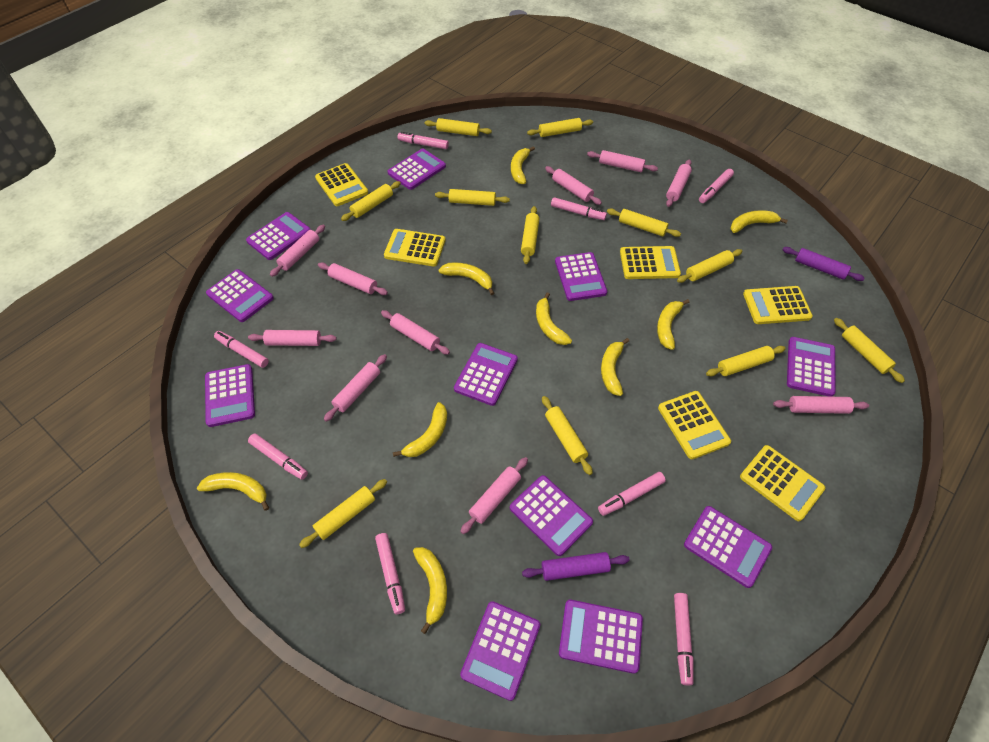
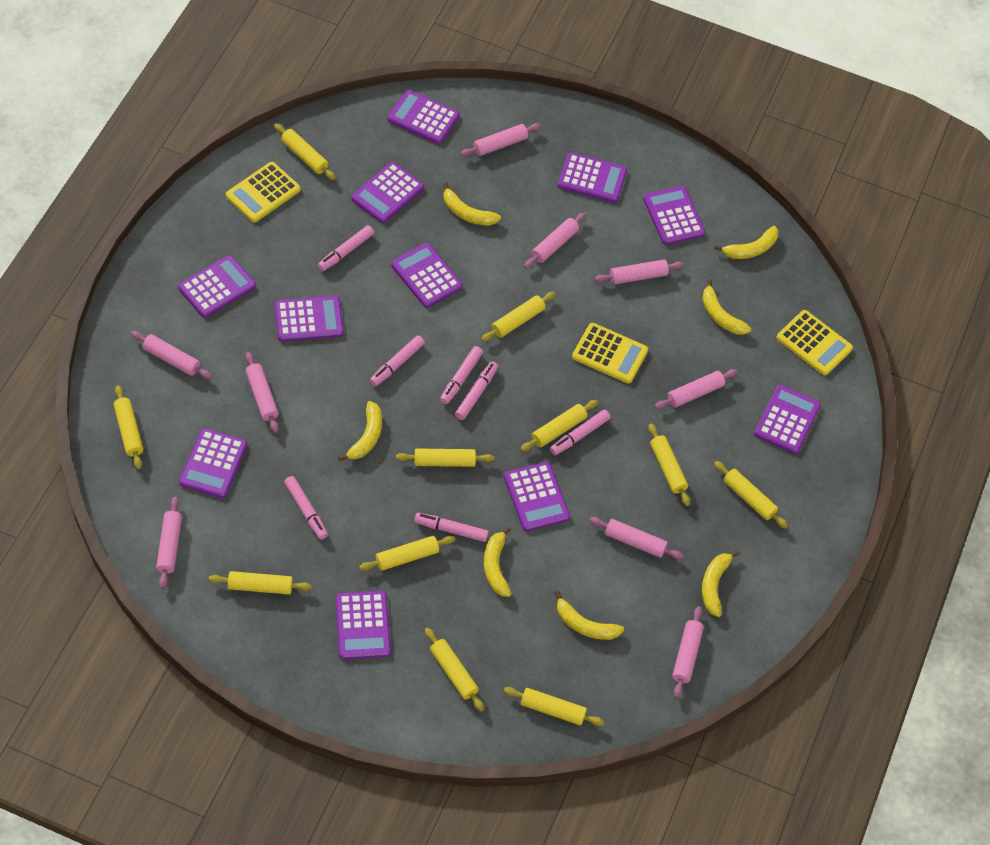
pink marker: 8 -> 7
pink rolling pin: 10 -> 9
purple rolling pin: 2 -> 0
yellow banana: 9 -> 7
yellow calculator: 6 -> 3

